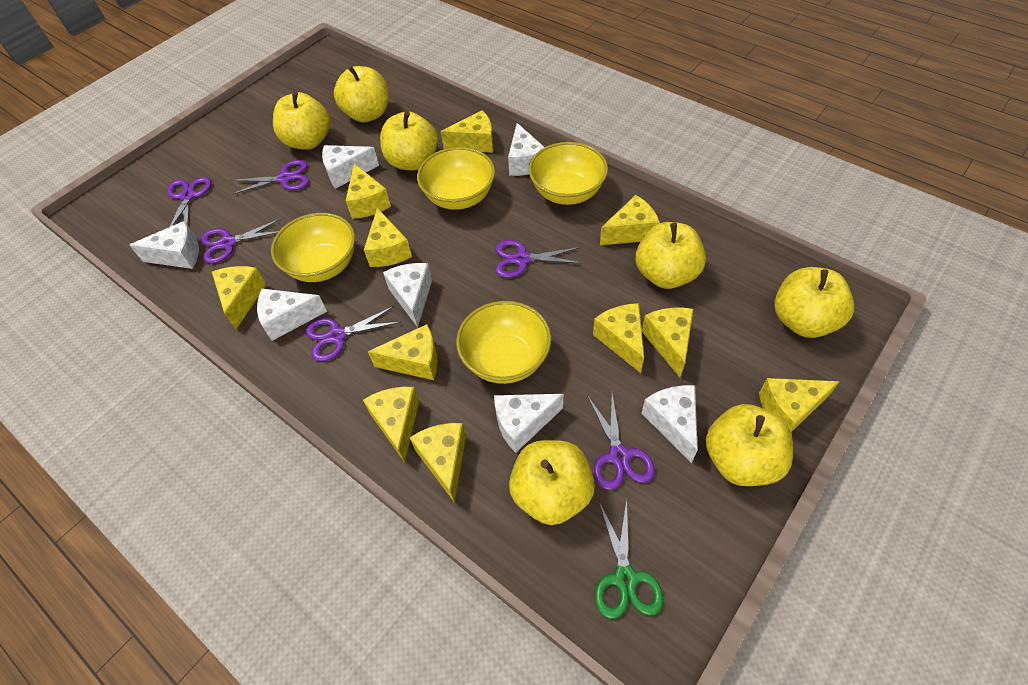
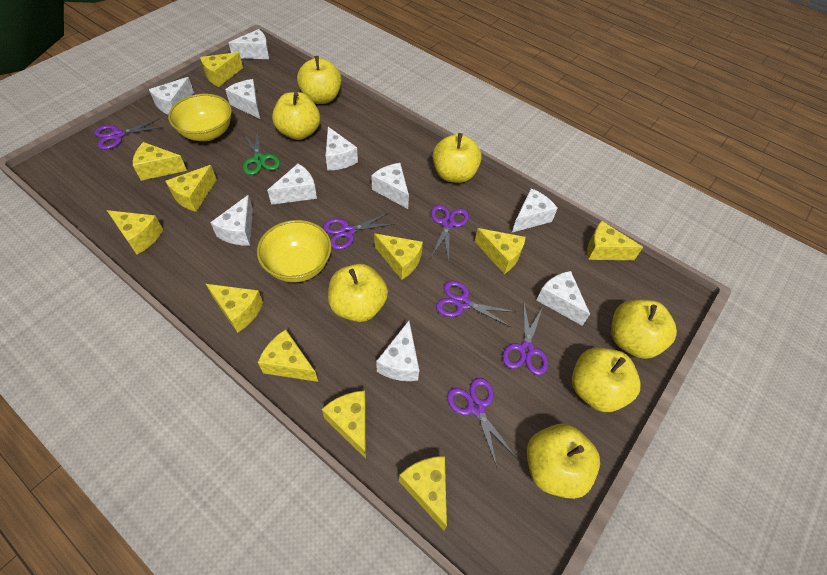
white cheese: 7 -> 10
yellow bowl: 4 -> 2

